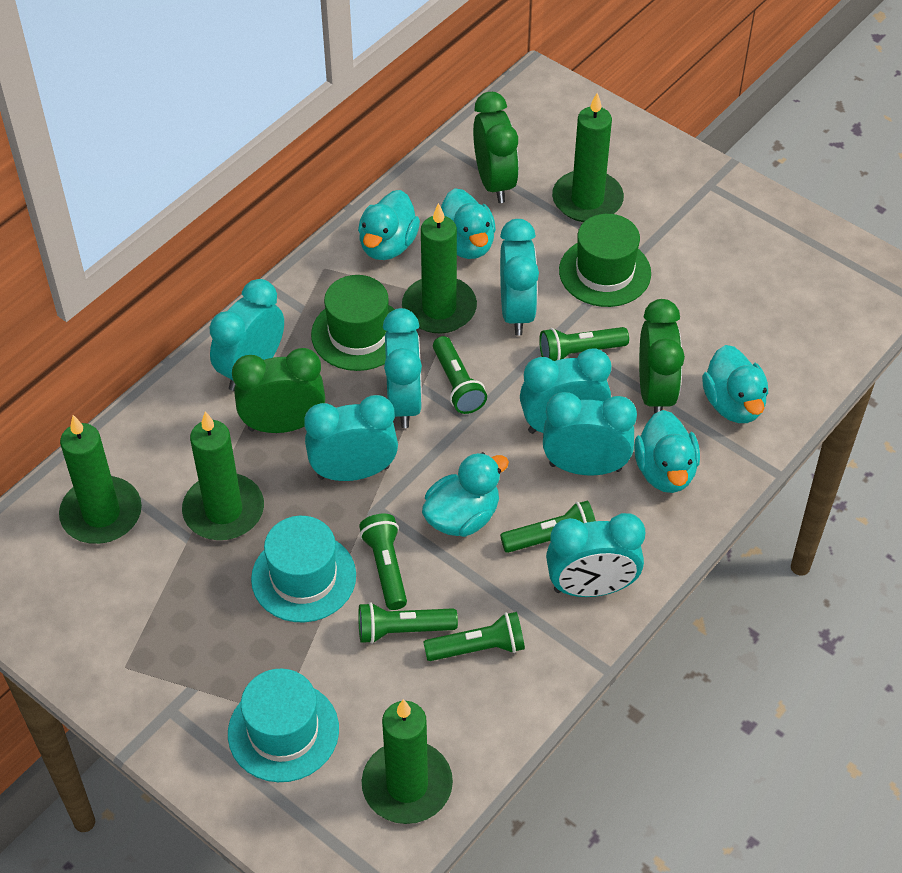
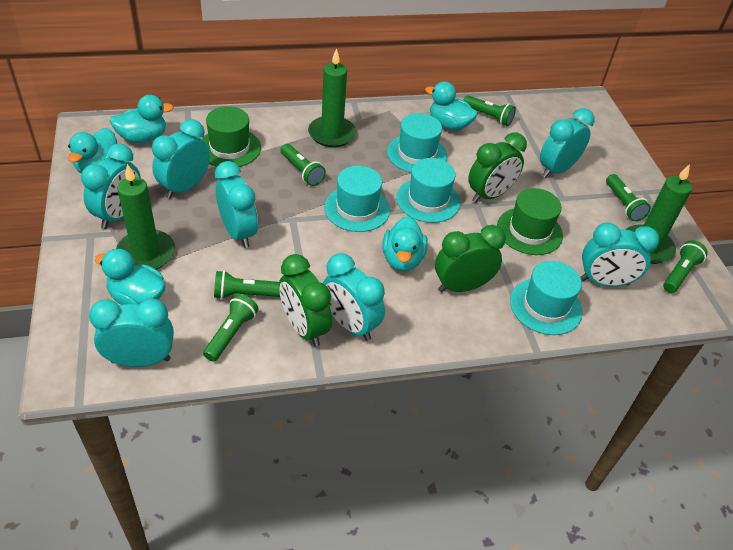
green candle: 5 -> 3
turquoise hat: 2 -> 4

